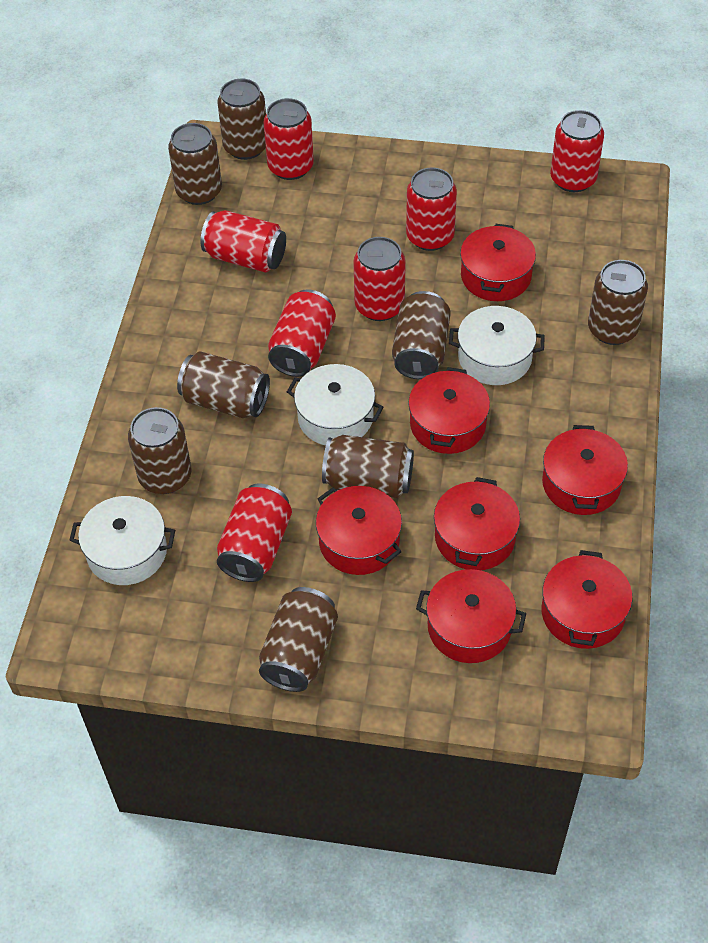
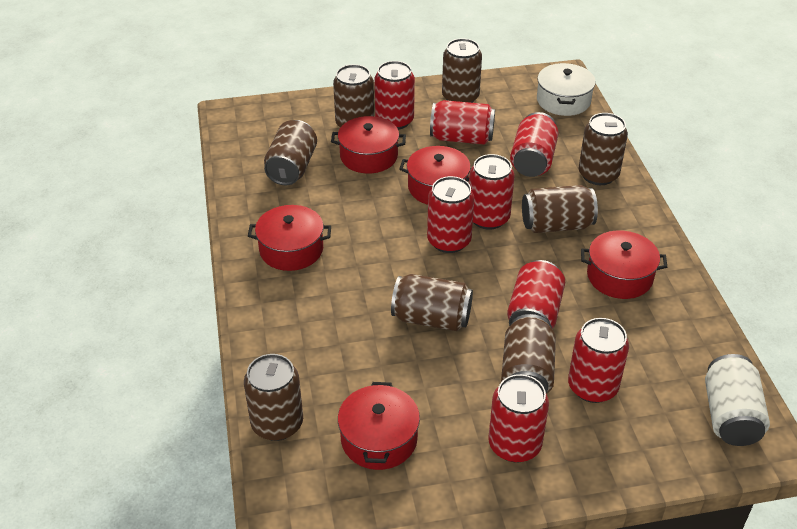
red can: 7 -> 8
red pot: 7 -> 5
white can: 0 -> 1
white pot: 3 -> 1

